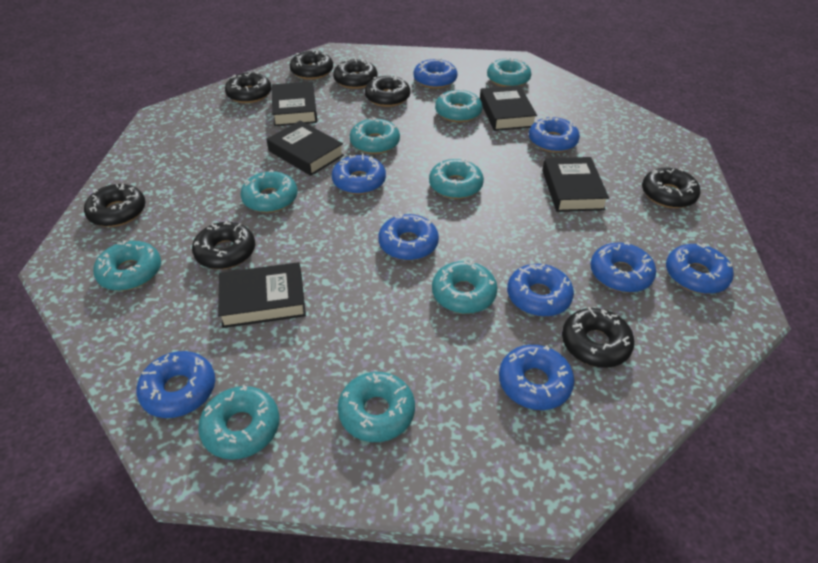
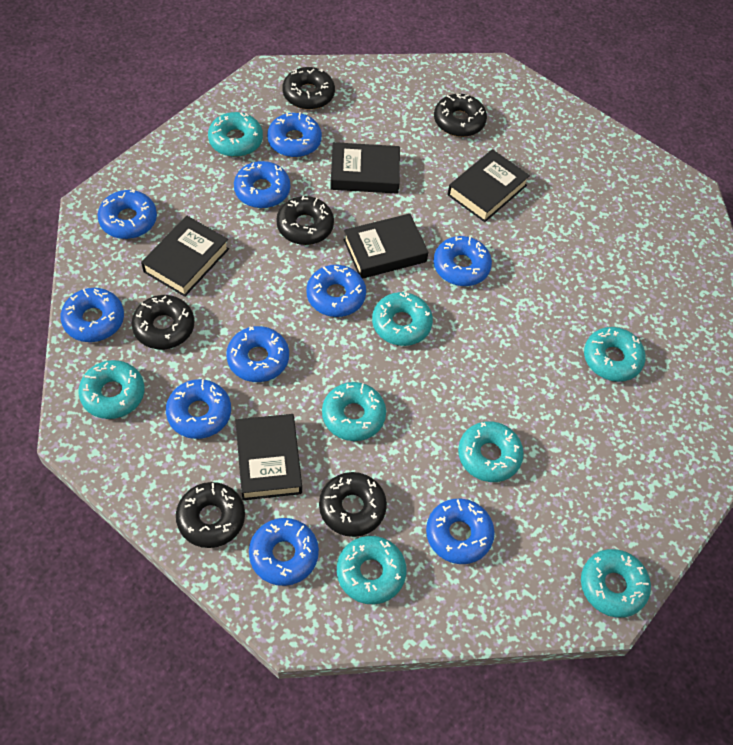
black donut: 8 -> 6
blue donut: 9 -> 10
turquoise donut: 9 -> 8

